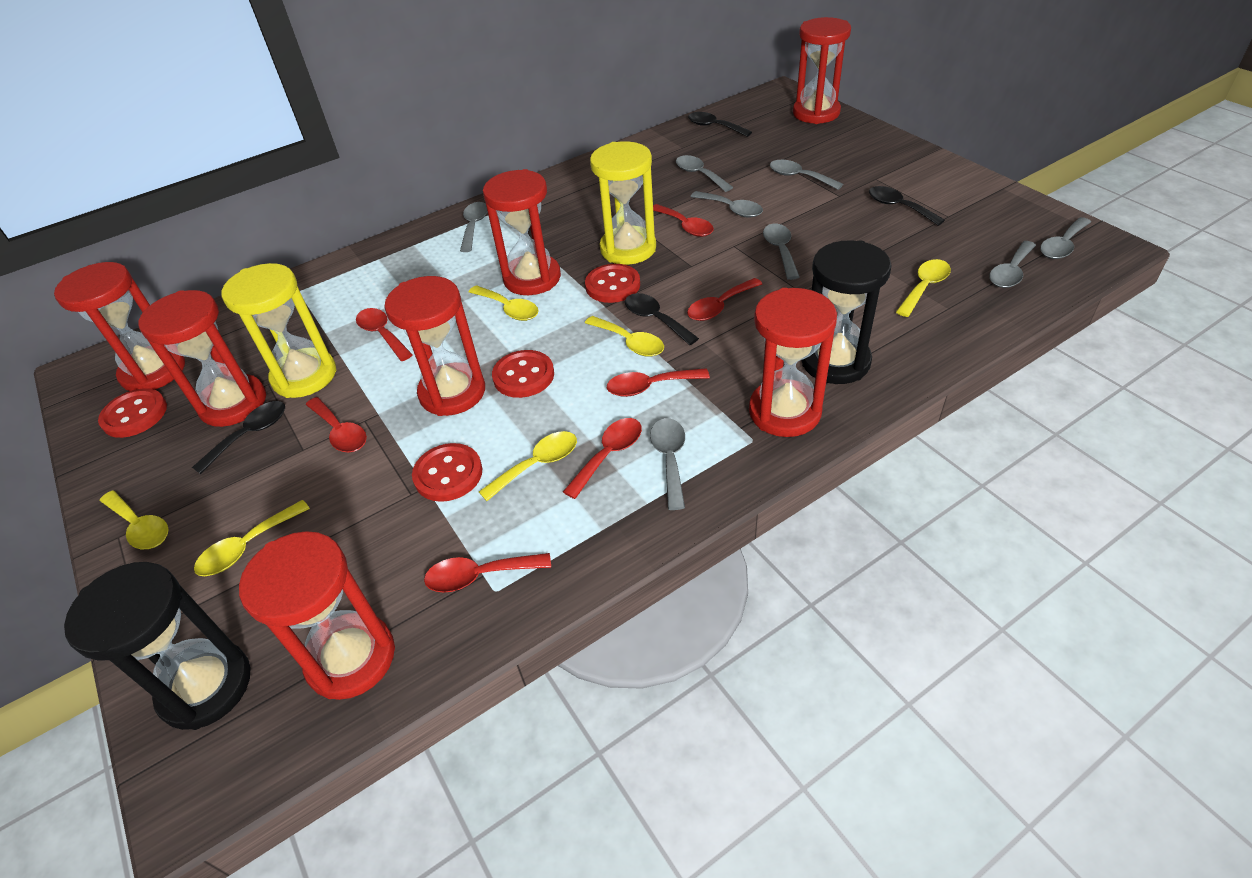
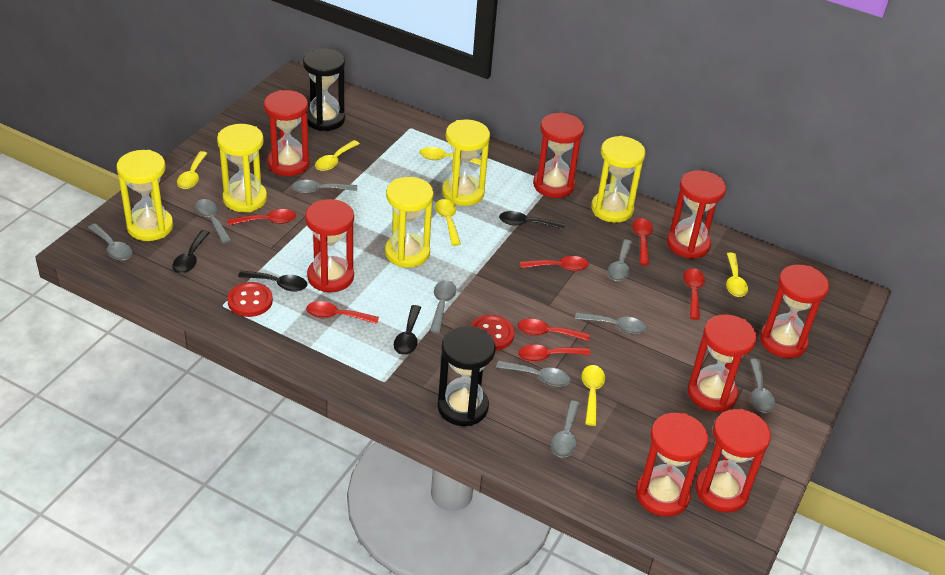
grey spoon: 8 -> 9
red button: 4 -> 2
red hourglass: 7 -> 8
yellow hourglass: 2 -> 5

